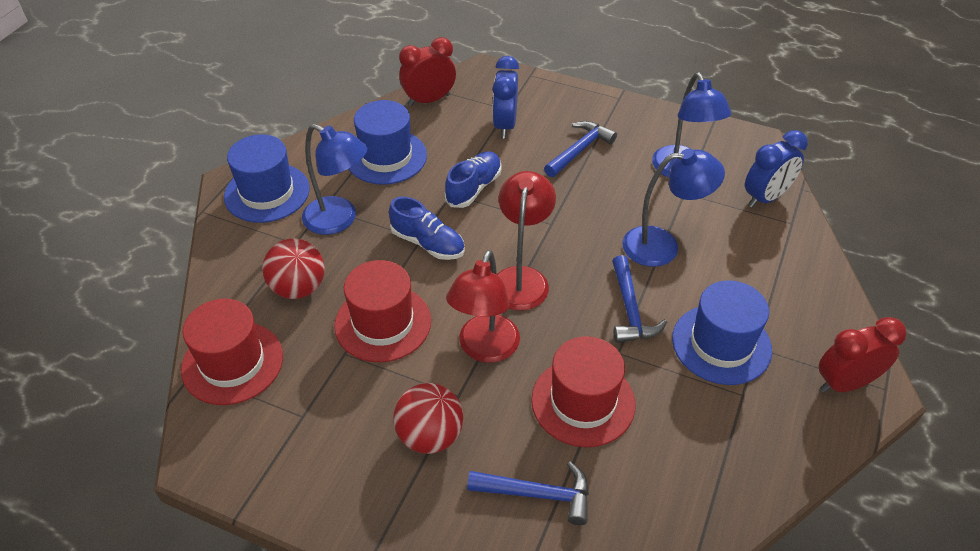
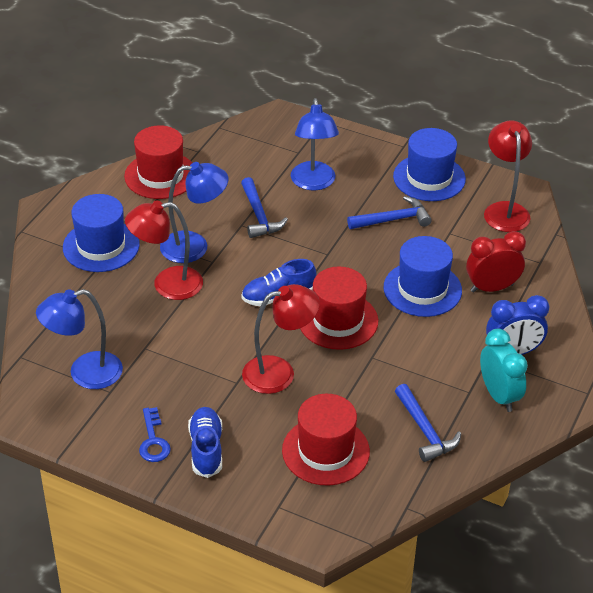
blue clock: 2 -> 1
blue key: 0 -> 1
red ball: 2 -> 0
red clock: 2 -> 1
red lamp: 2 -> 3
turquoise clock: 0 -> 1

